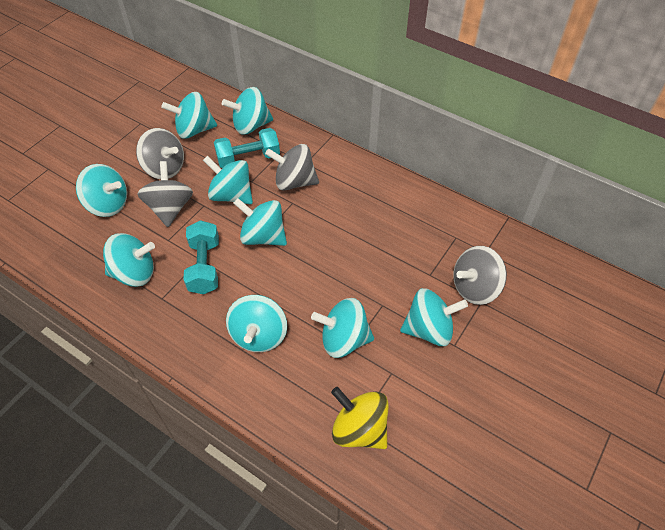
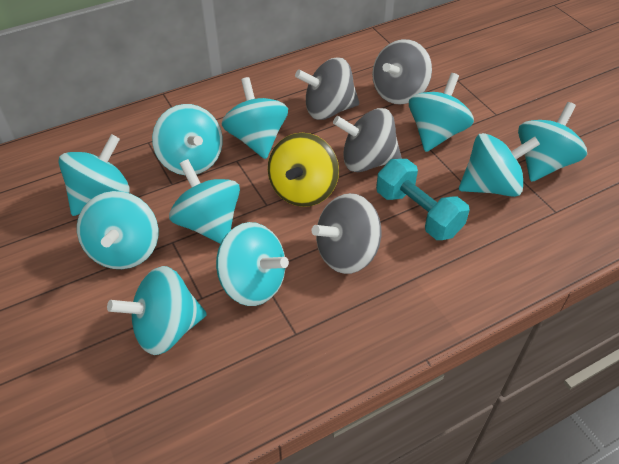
turquoise dumbbell: 2 -> 1
turquoise spinning top: 9 -> 10

